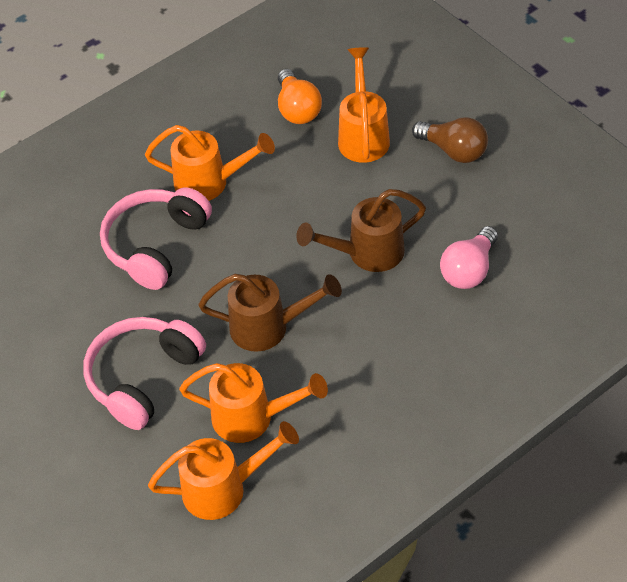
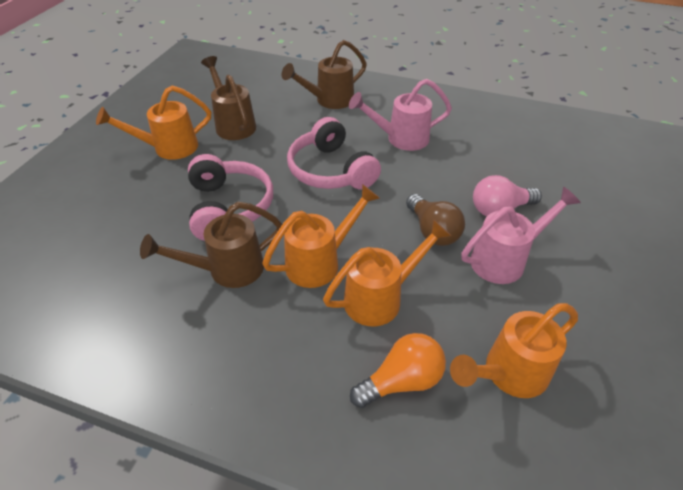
brown watering can: 2 -> 3
pink watering can: 0 -> 2

